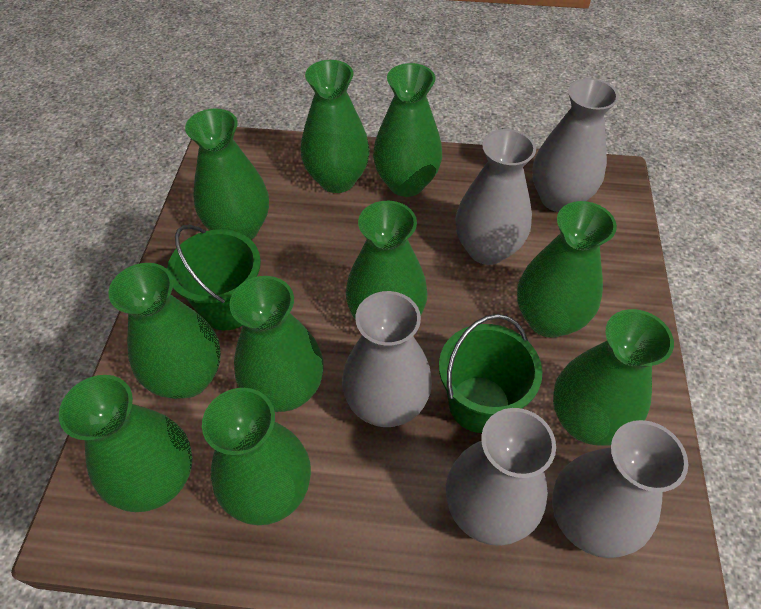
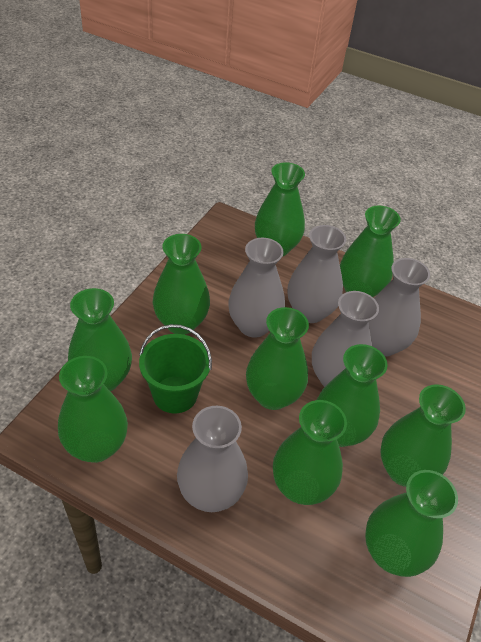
green bucket: 2 -> 1

